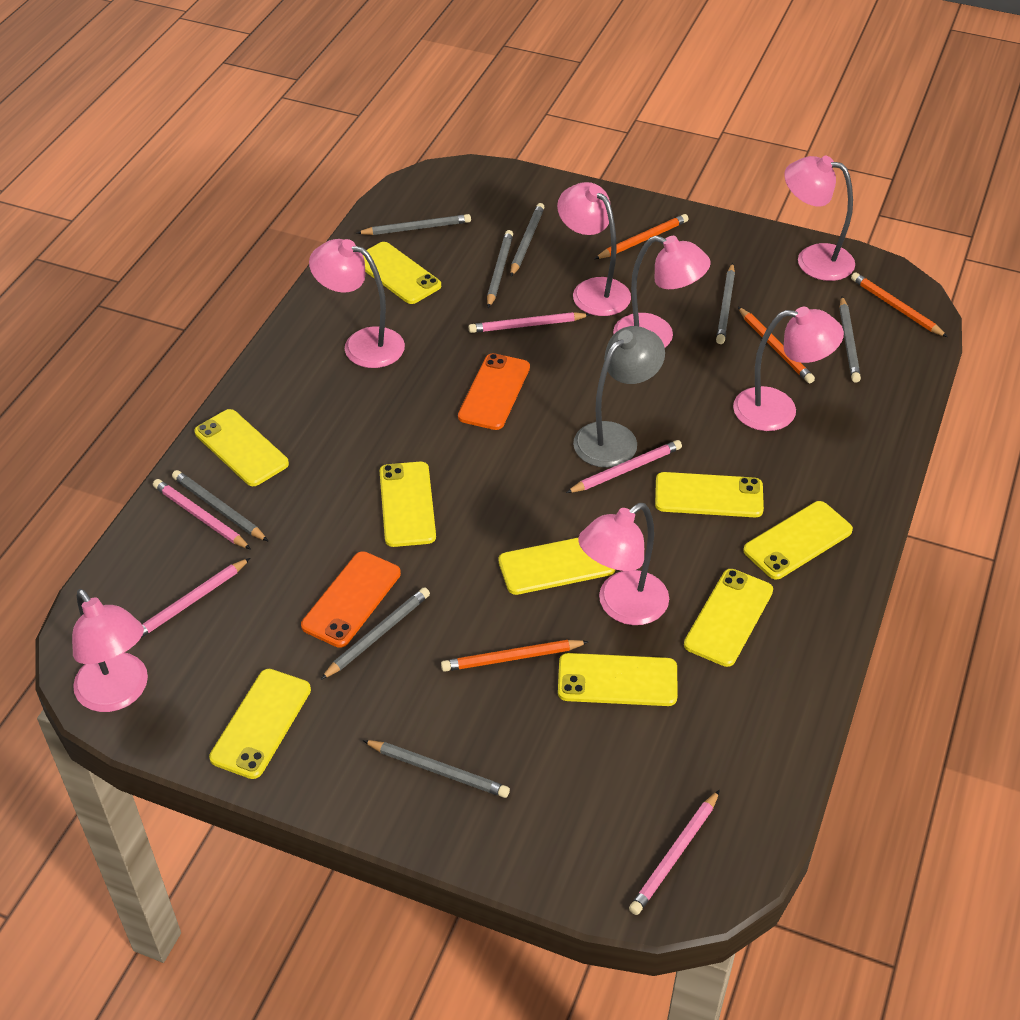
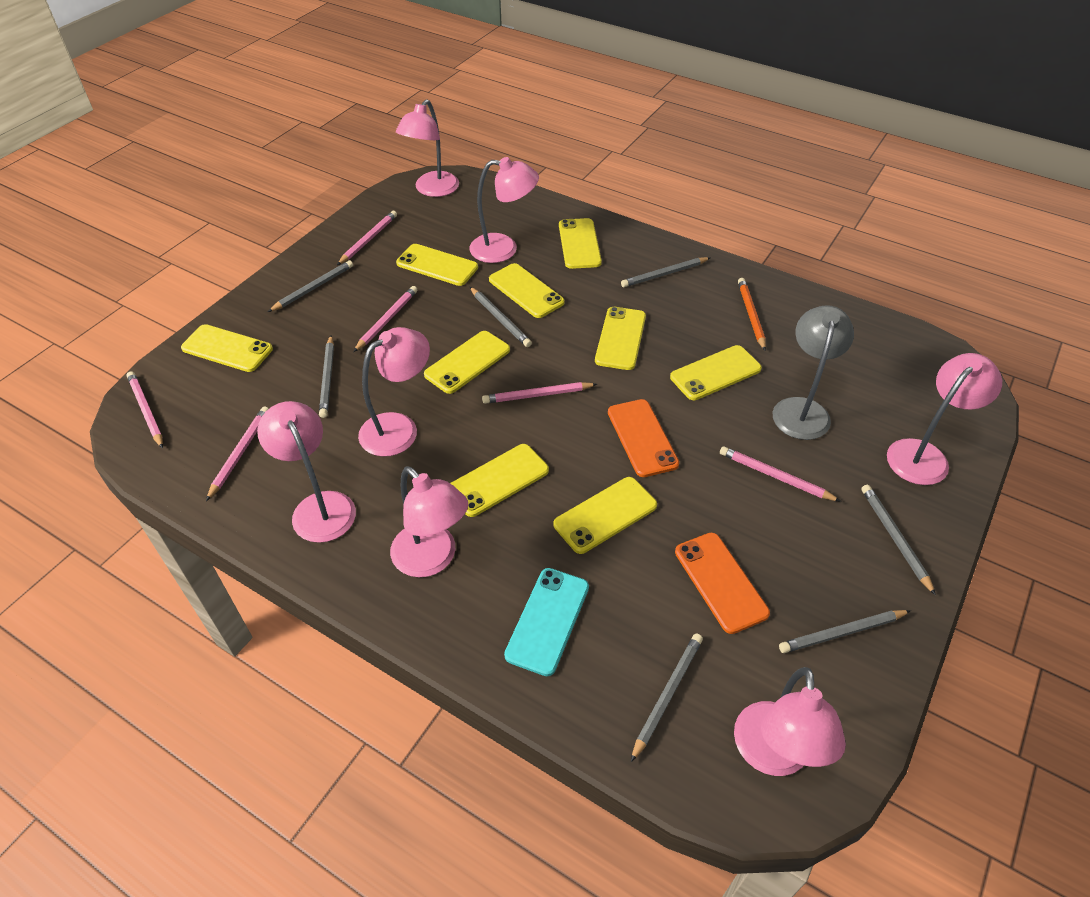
grey pencil: 8 -> 7
orange pencil: 4 -> 1
pink pencil: 5 -> 6
turquoise phone: 0 -> 1

